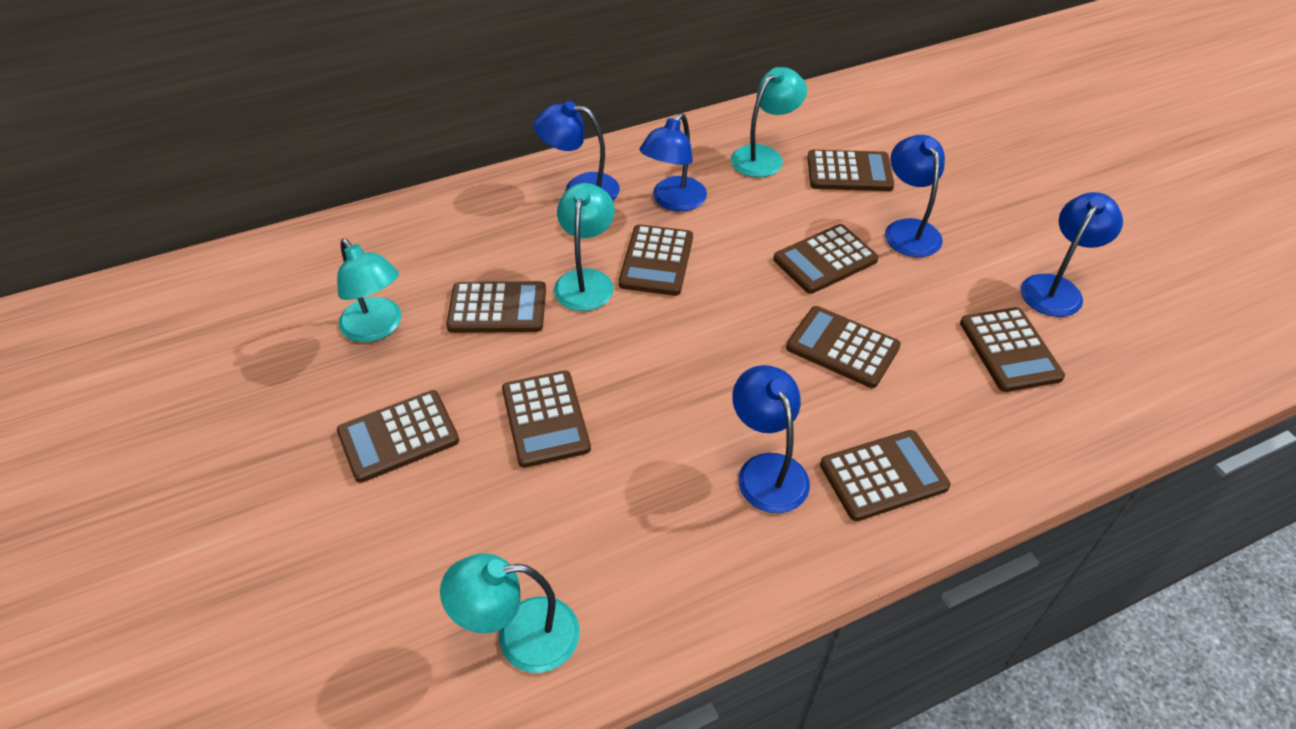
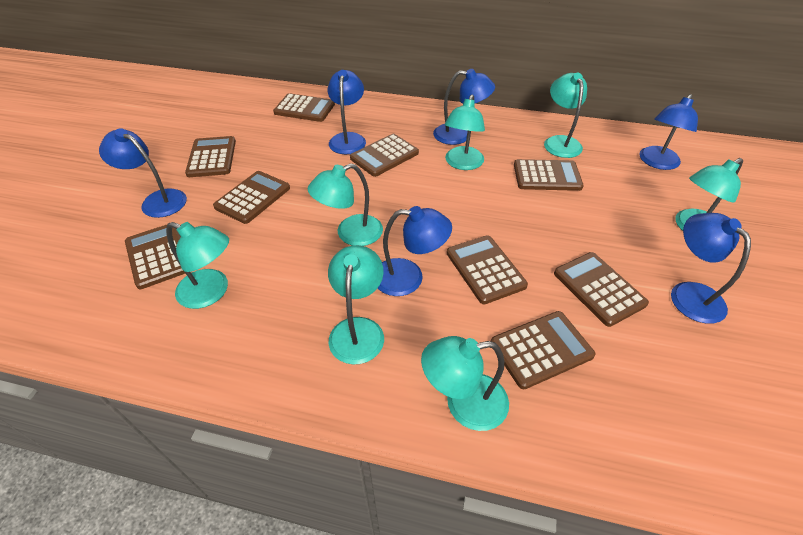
blue lamp: 5 -> 6
turquoise lamp: 4 -> 7

